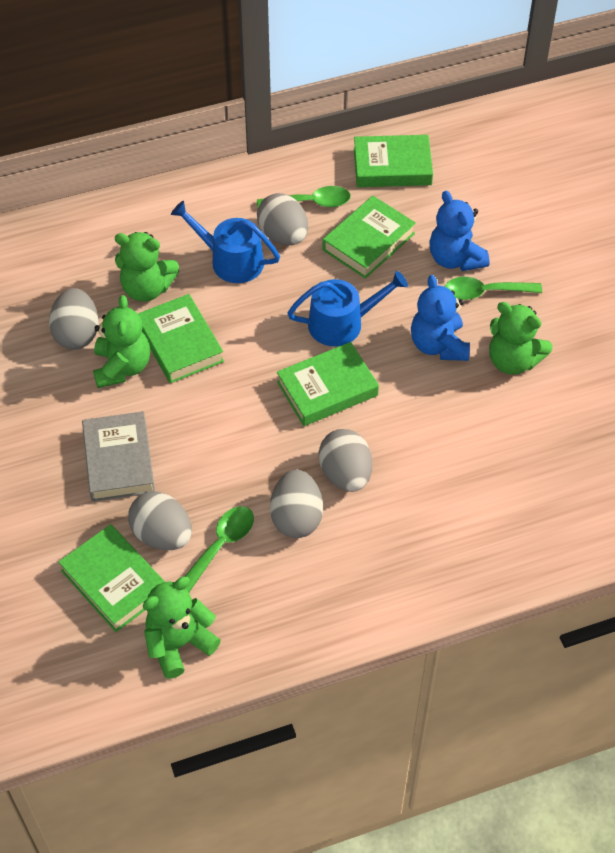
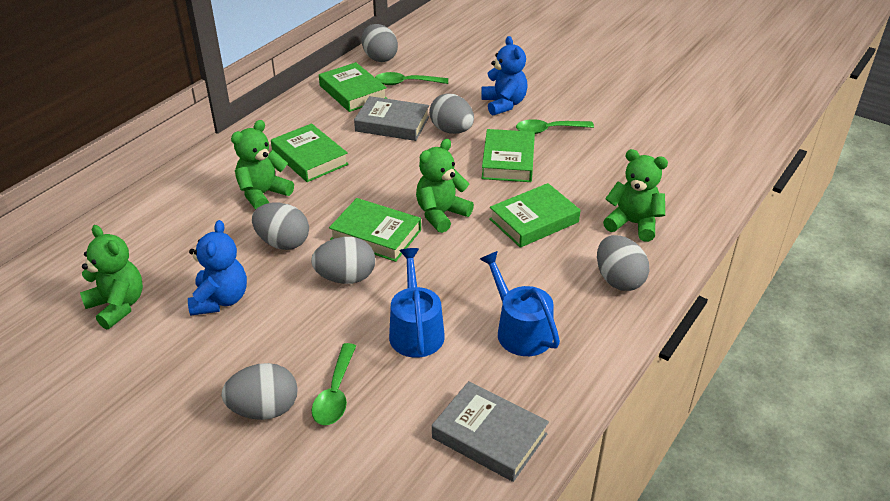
grey book: 1 -> 2
grey egg: 5 -> 6

